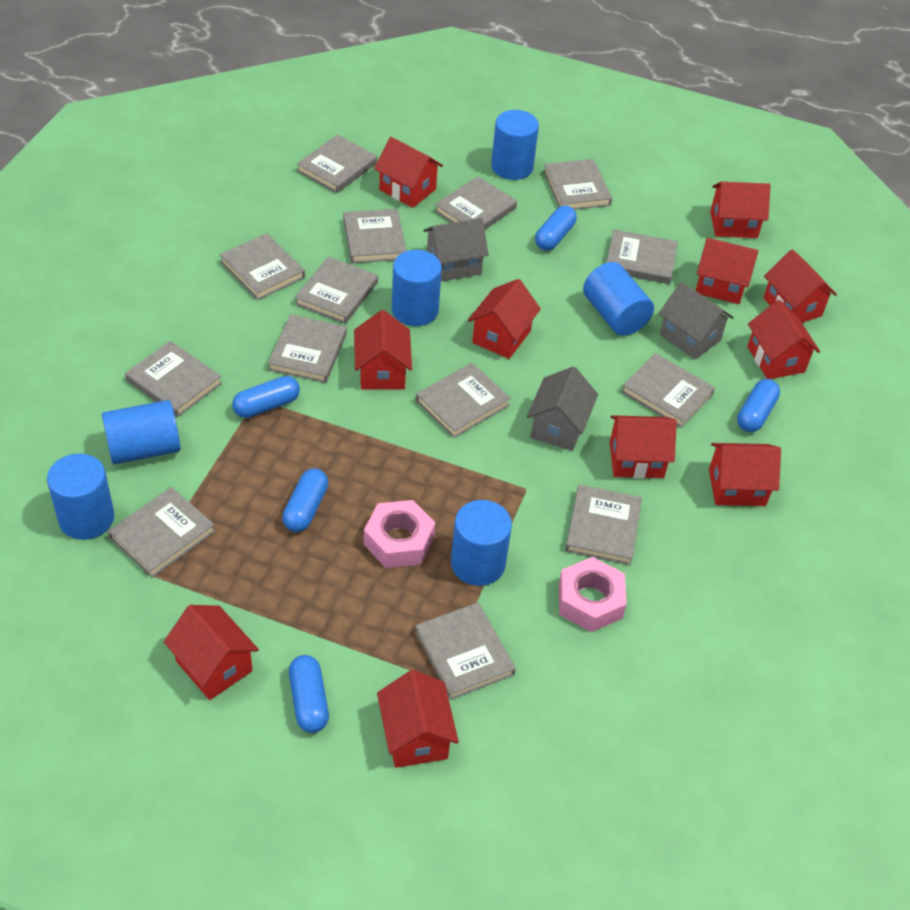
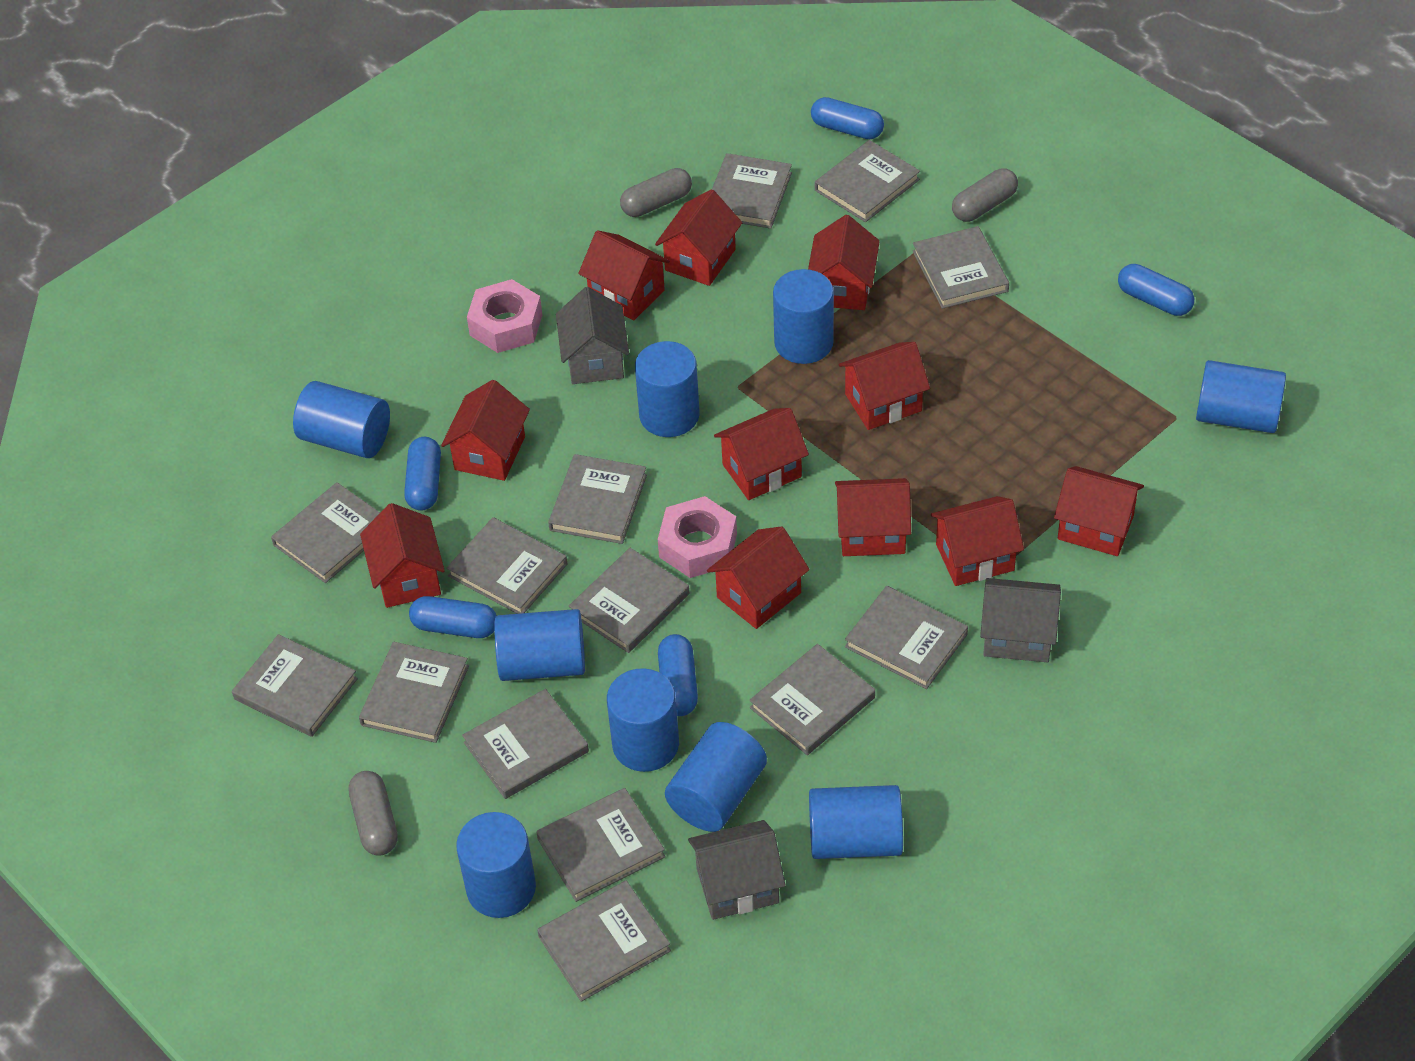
blue cylinder: 6 -> 9
grey capsule: 0 -> 3

